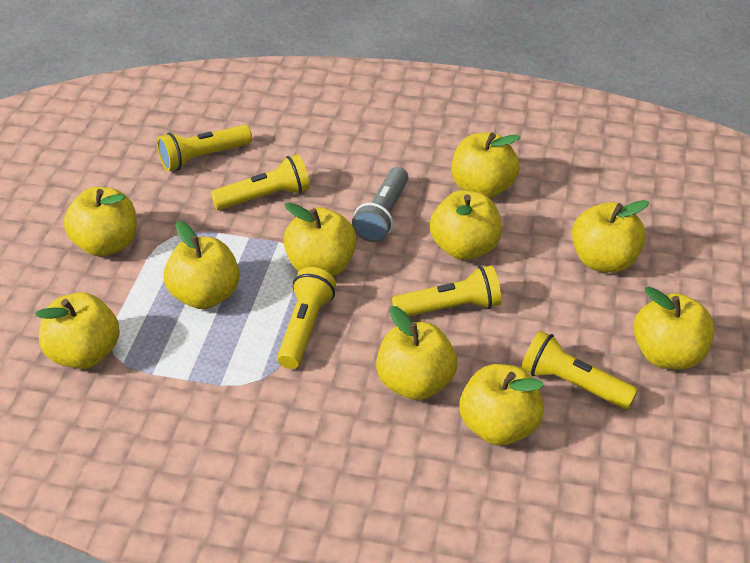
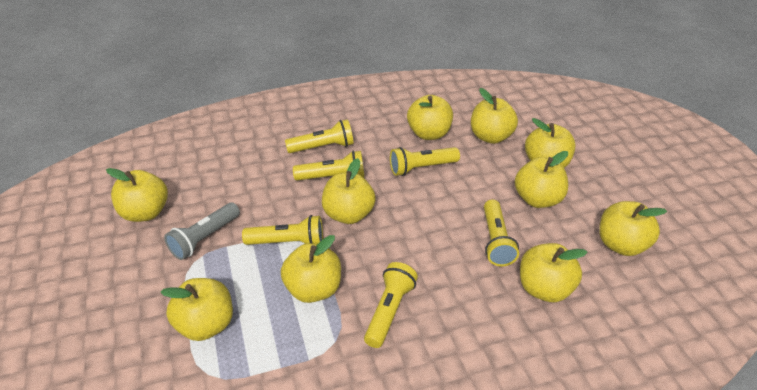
yellow flashlight: 5 -> 6

